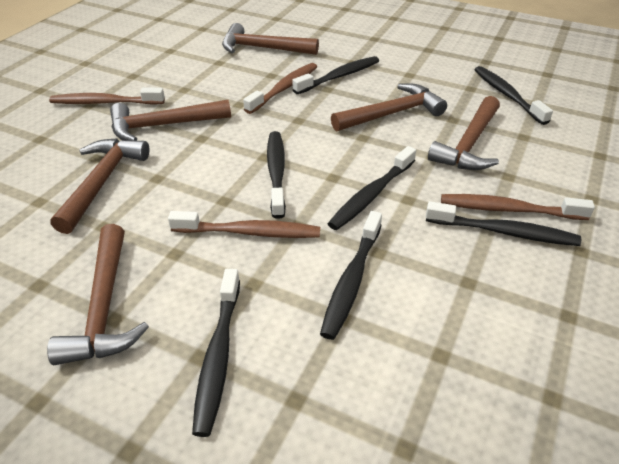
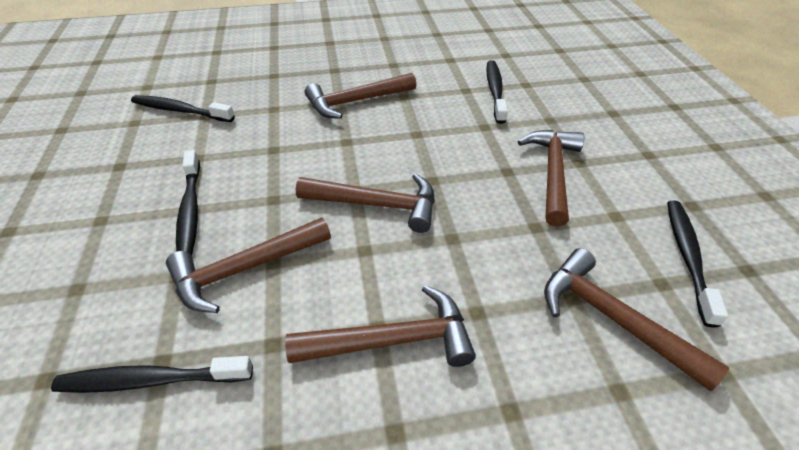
black toothbrush: 7 -> 5
brown toothbrush: 4 -> 0

